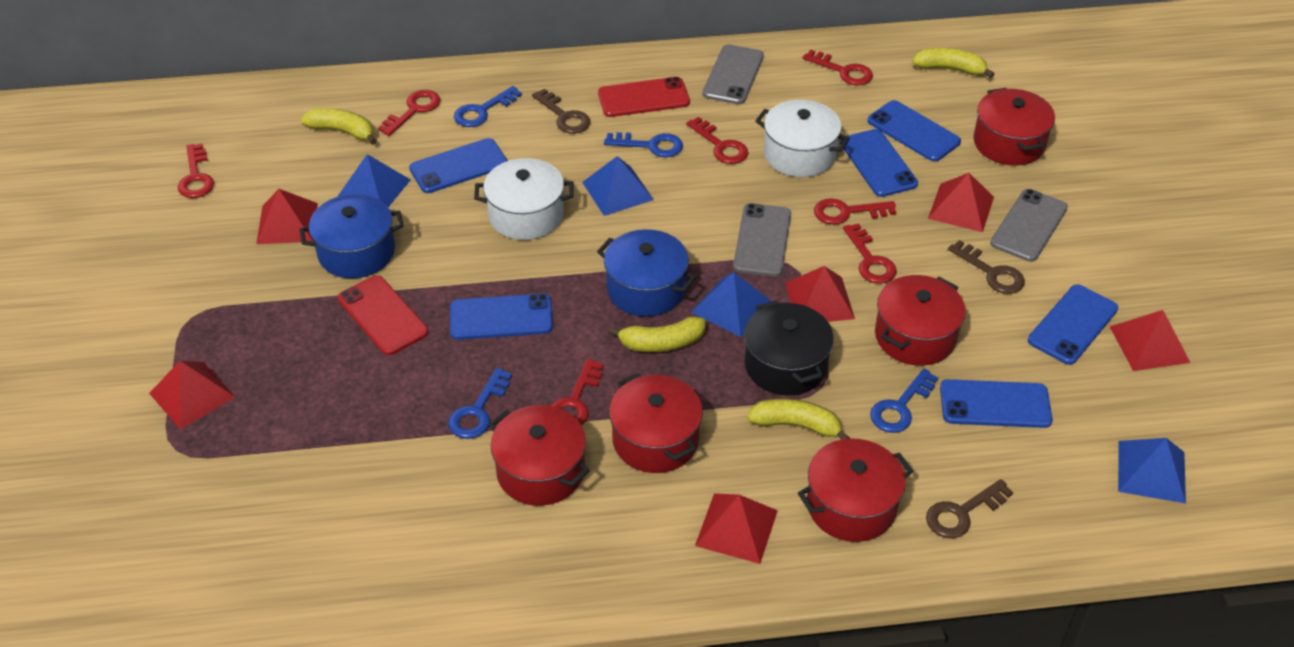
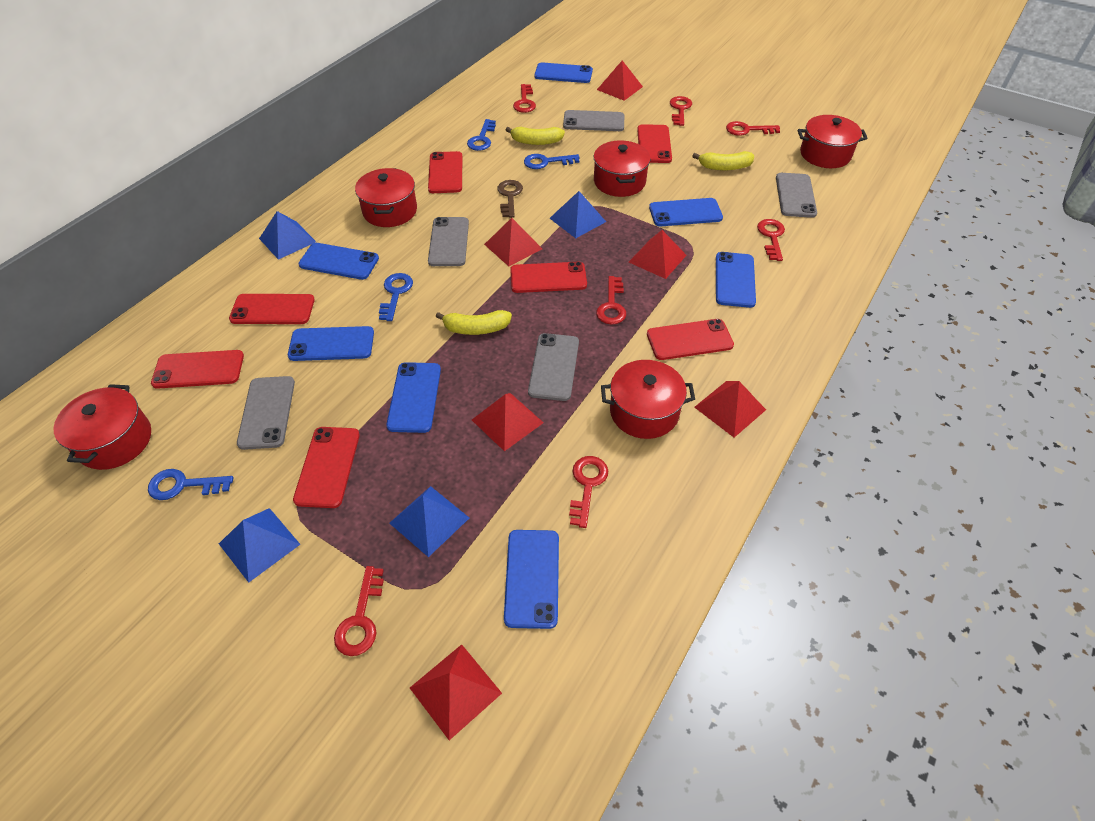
black pot: 1 -> 0
blue phone: 6 -> 7
blue pot: 2 -> 0
brown key: 3 -> 1
grey phone: 3 -> 5
red phone: 2 -> 7
white pot: 2 -> 0
yellow banana: 4 -> 3

